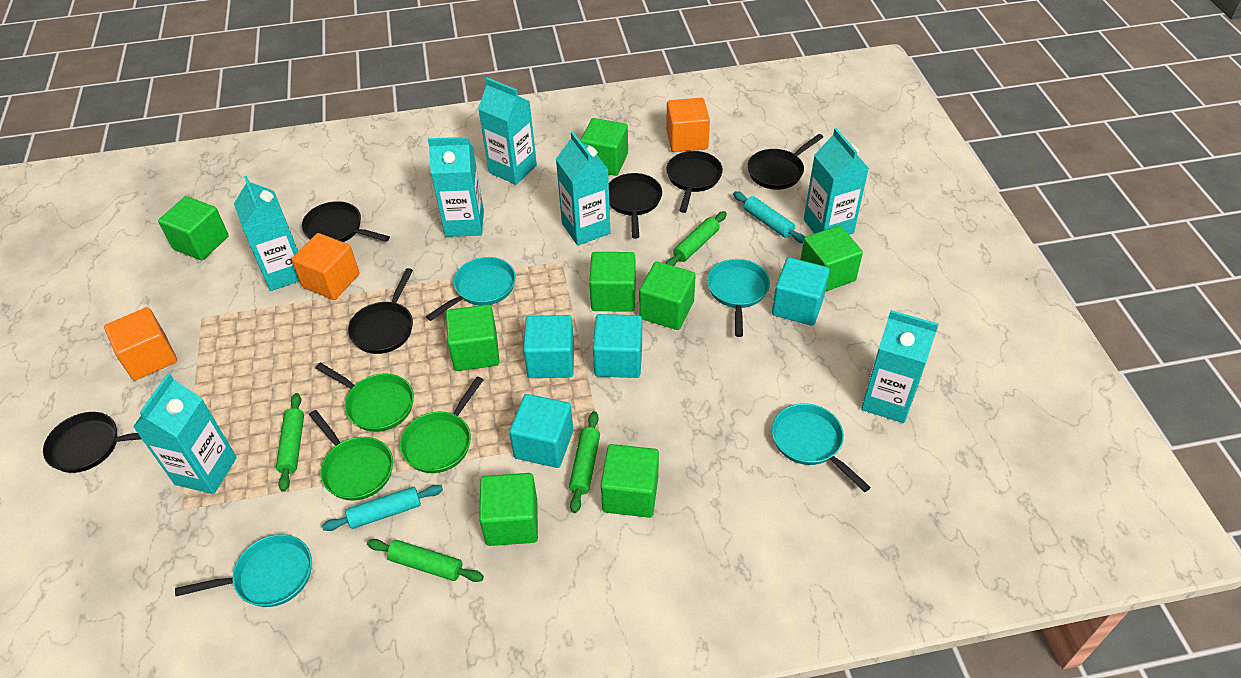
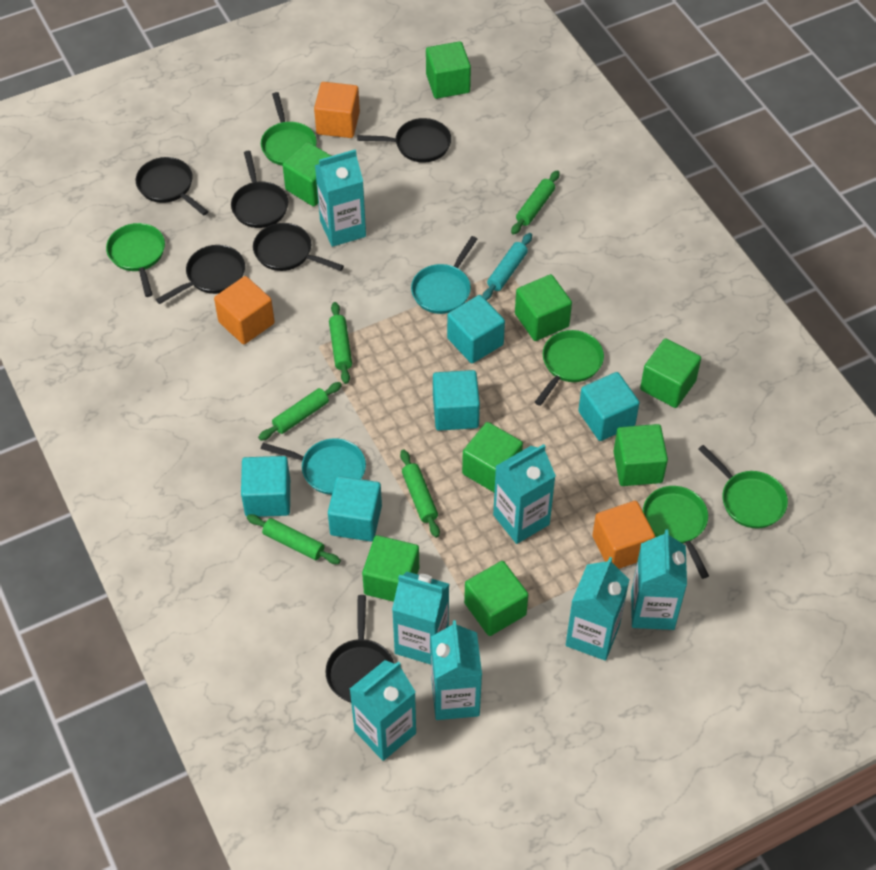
green pan: 3 -> 5
green rolling pin: 4 -> 5
turquoise cube: 4 -> 5
turquoise pan: 4 -> 2
turquoise rolling pin: 2 -> 1

